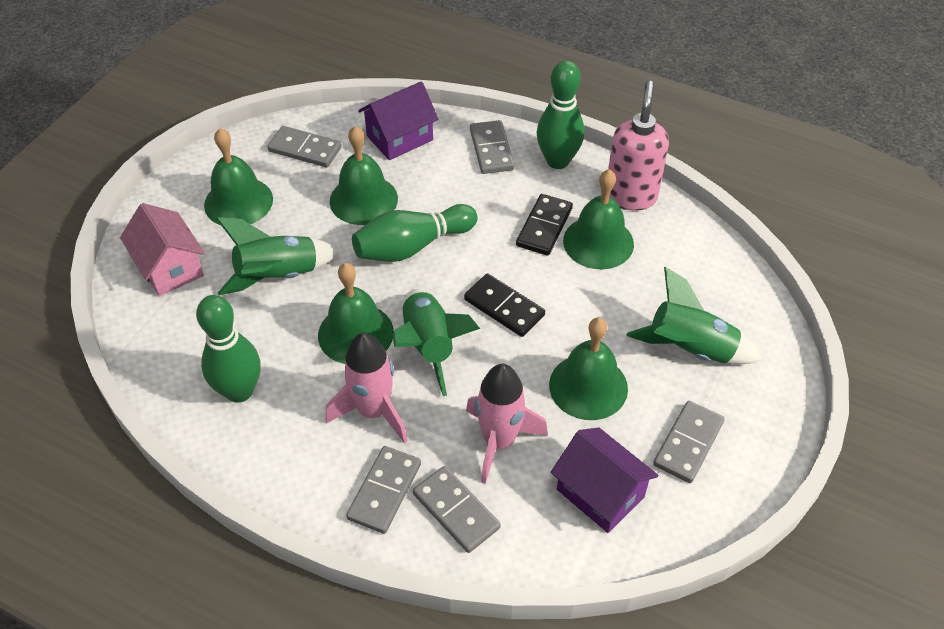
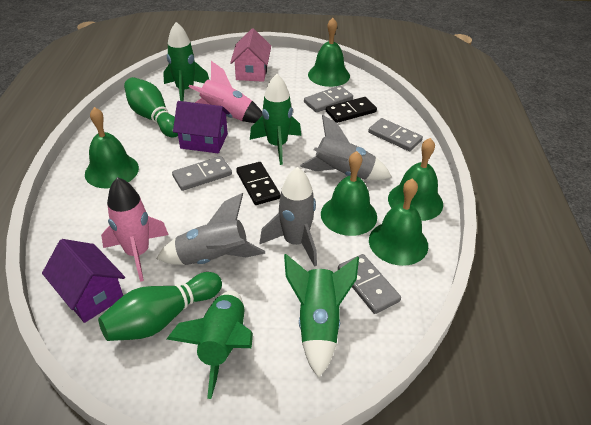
green bowling pin: 3 -> 2
green rocket: 3 -> 4
grey domino: 5 -> 4
grey rocket: 0 -> 3
pink soap dispenser: 1 -> 0

